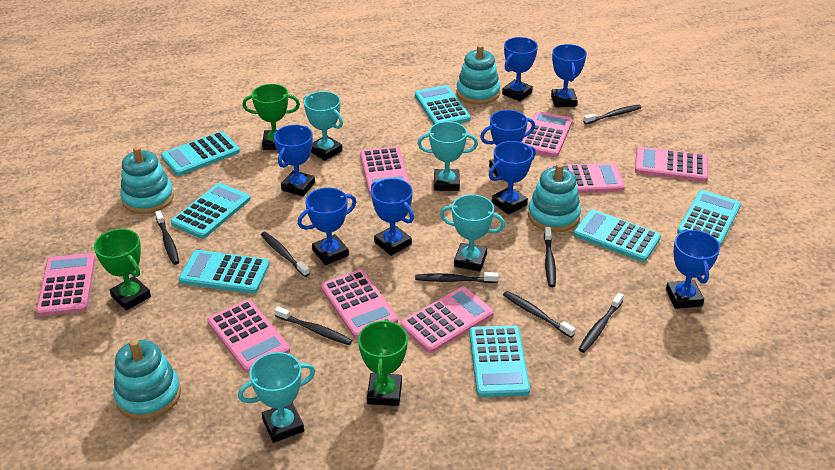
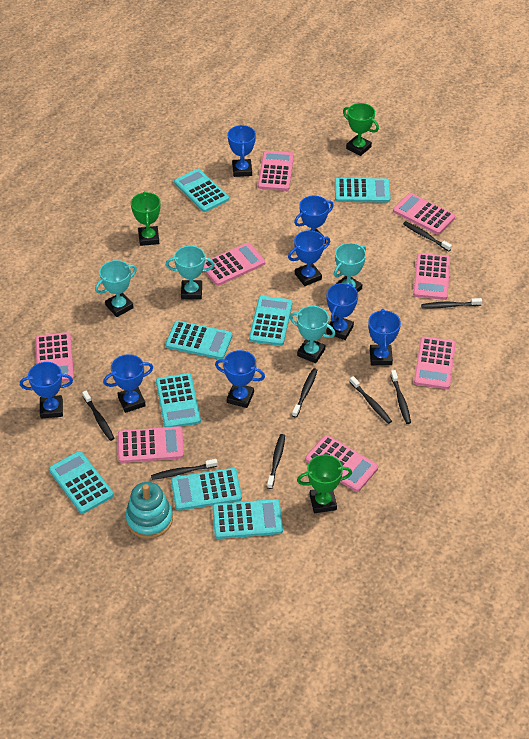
turquoise calculator: 7 -> 8
turquoise stacking toy: 4 -> 1

